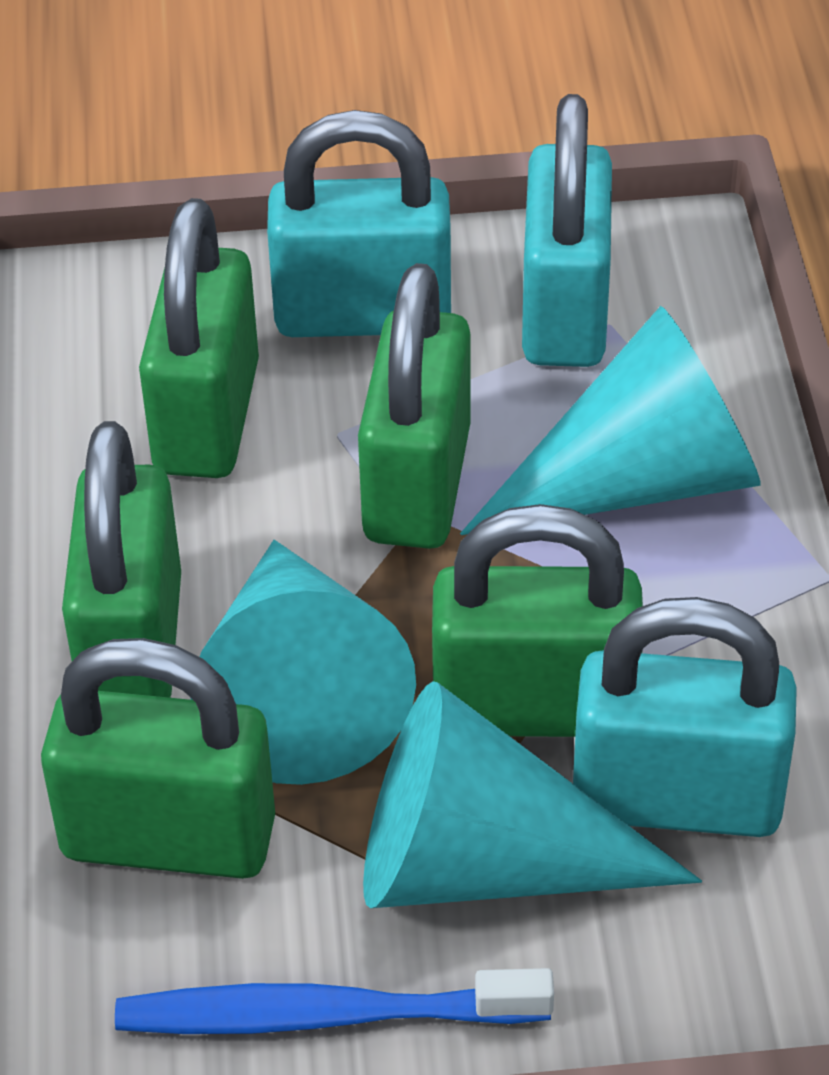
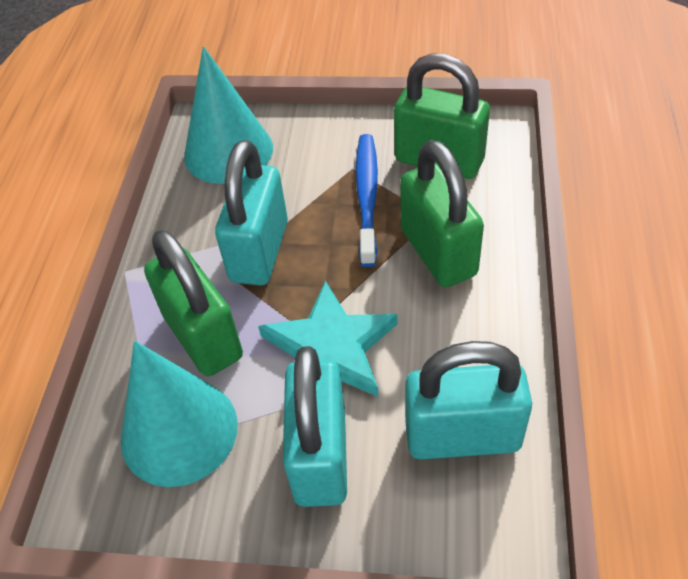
green padlock: 5 -> 3
turquoise cone: 3 -> 2
turquoise star: 0 -> 1

